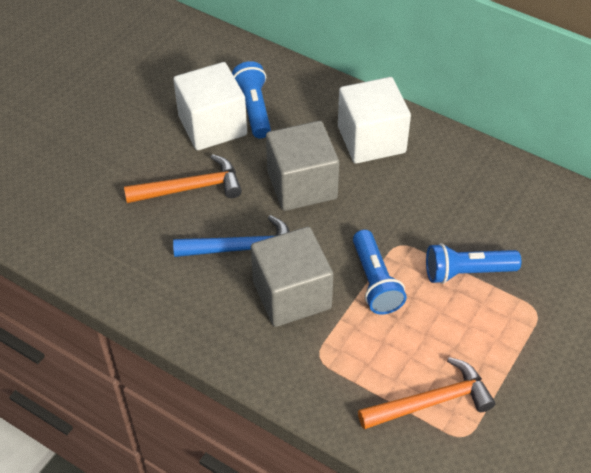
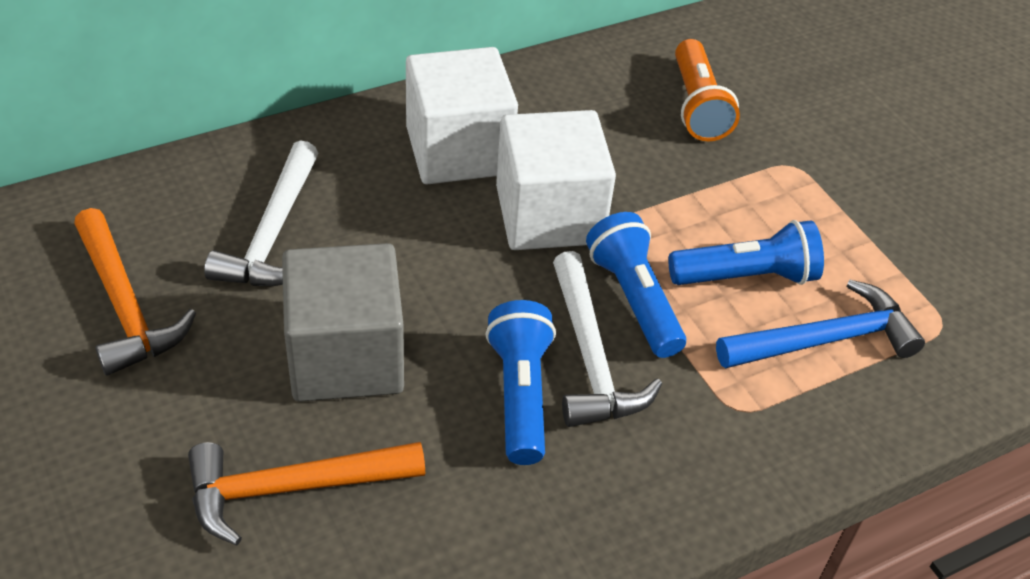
grey cube: 2 -> 1
orange flashlight: 0 -> 1
white hammer: 0 -> 2

